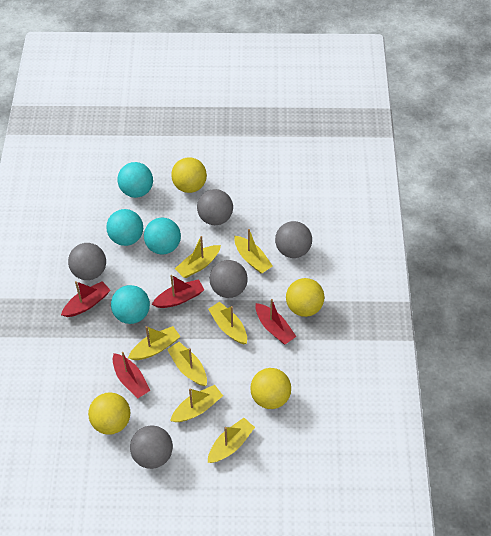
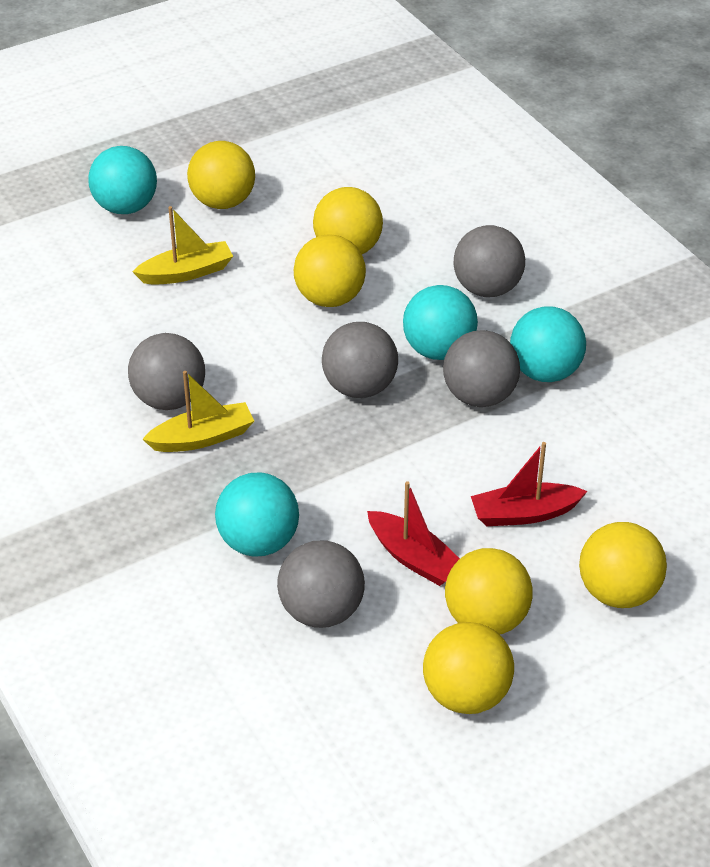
red boat: 4 -> 2
yellow ball: 4 -> 6
yellow boat: 7 -> 2

